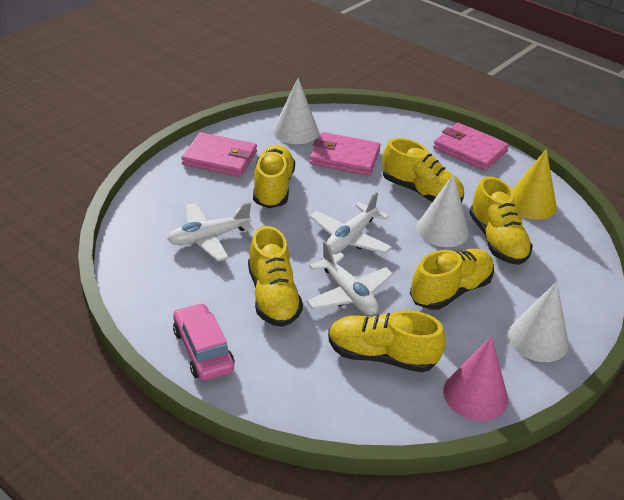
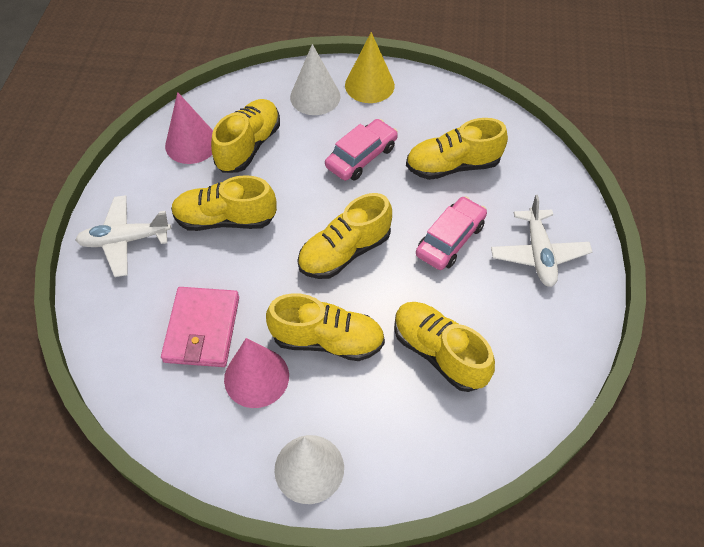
pink car: 1 -> 2
pink cone: 1 -> 2
pink wallet: 3 -> 1
white cone: 3 -> 2
white plane: 3 -> 2

